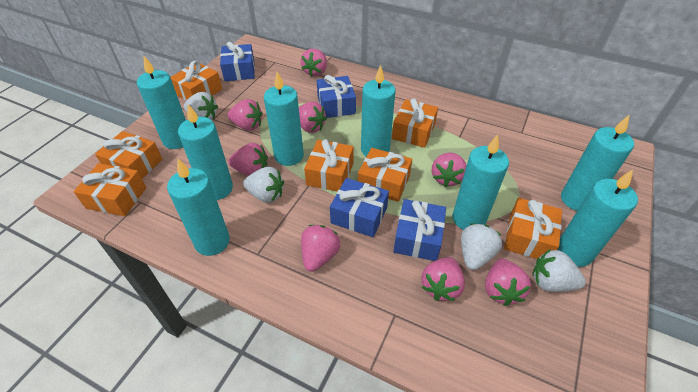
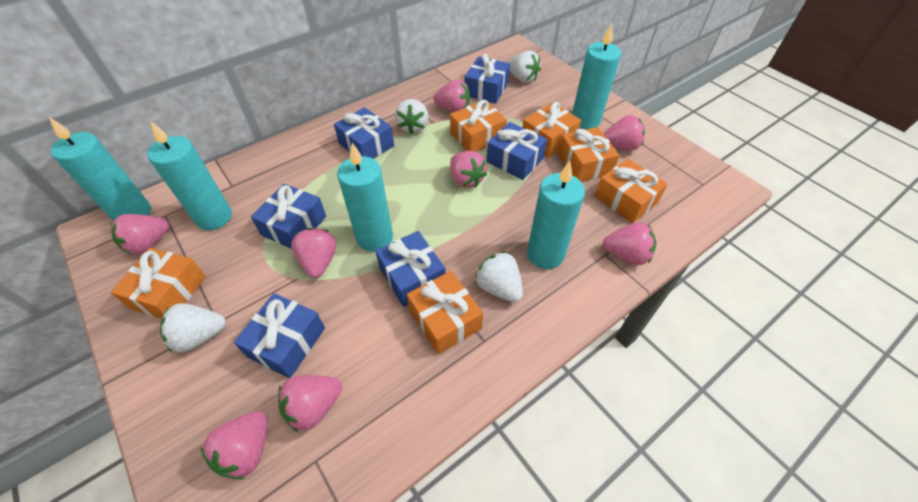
blue gift: 4 -> 6
orange gift: 7 -> 6
turquoise candle: 8 -> 5

